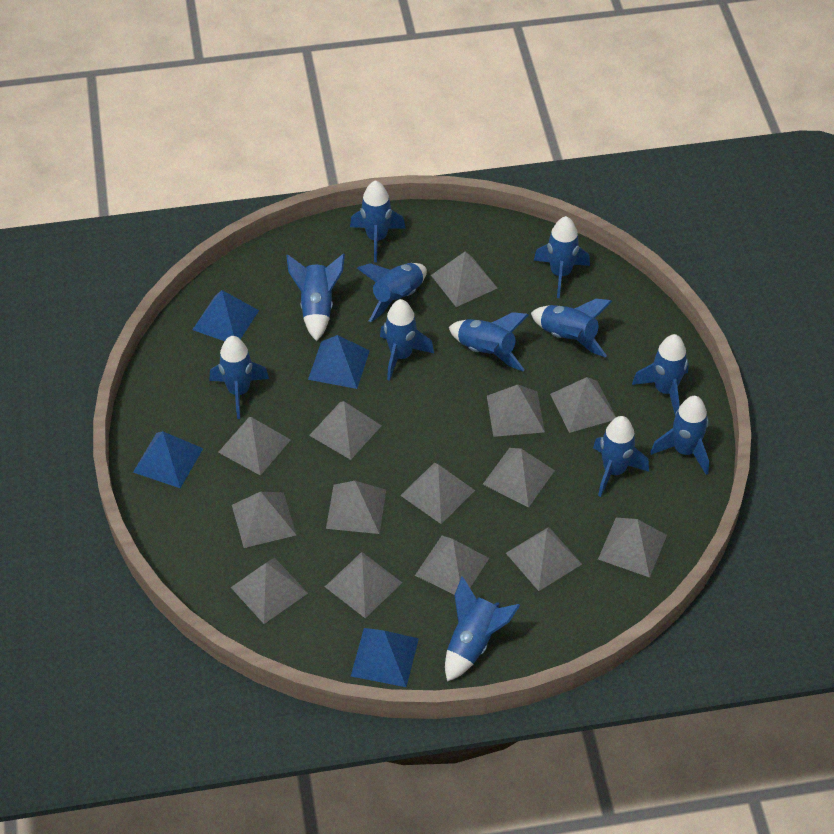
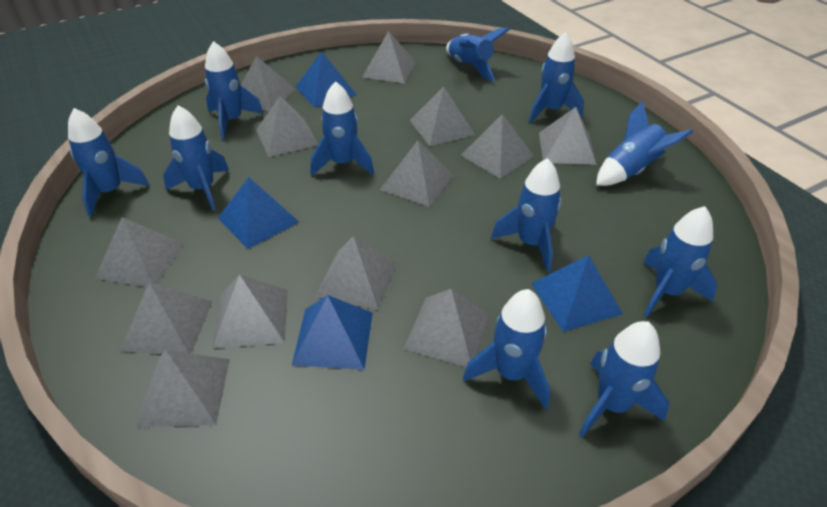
blue rocket: 12 -> 11
grey pyramid: 14 -> 13

